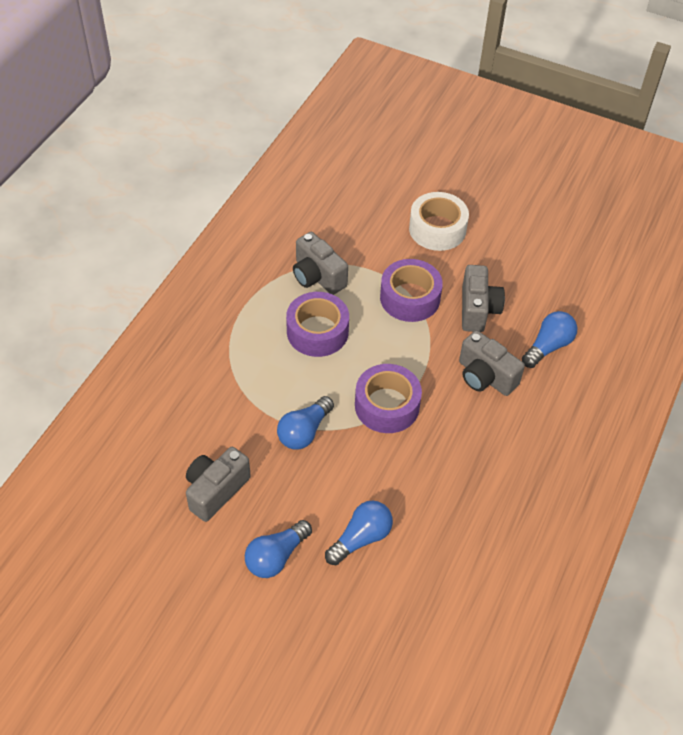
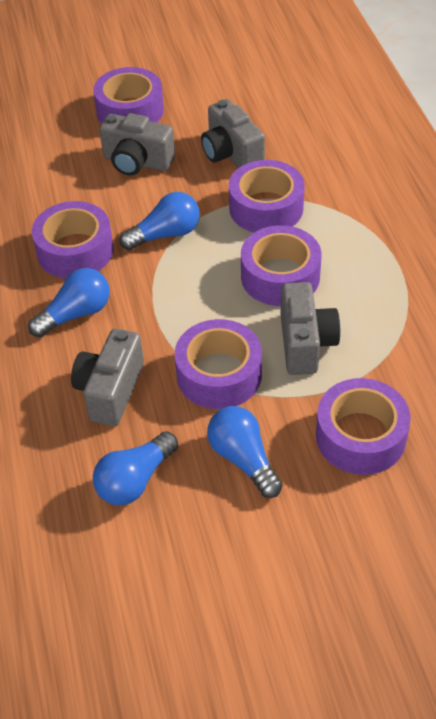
purple tape: 3 -> 6
white tape: 1 -> 0

